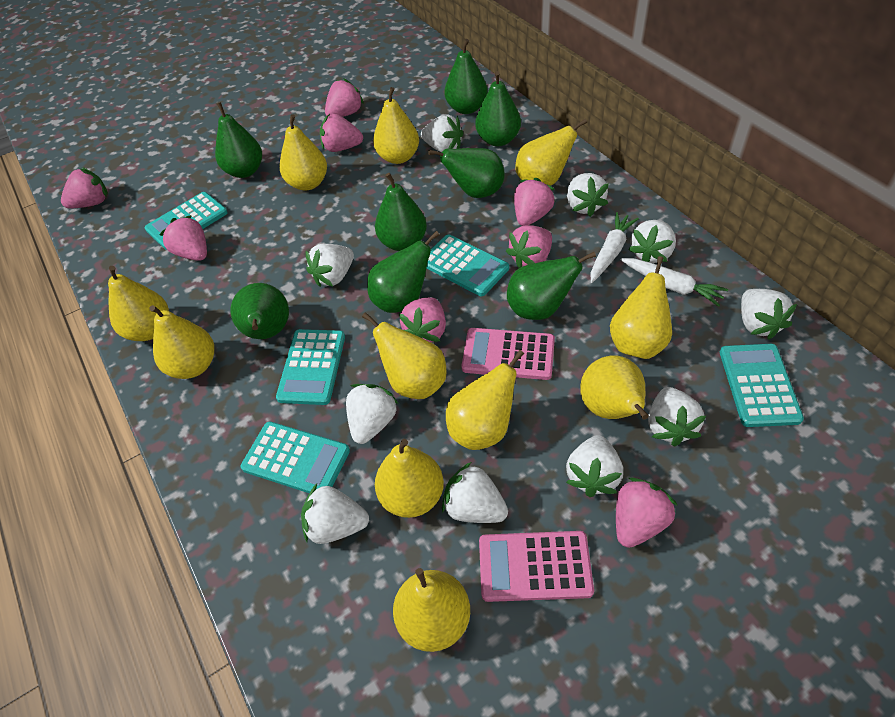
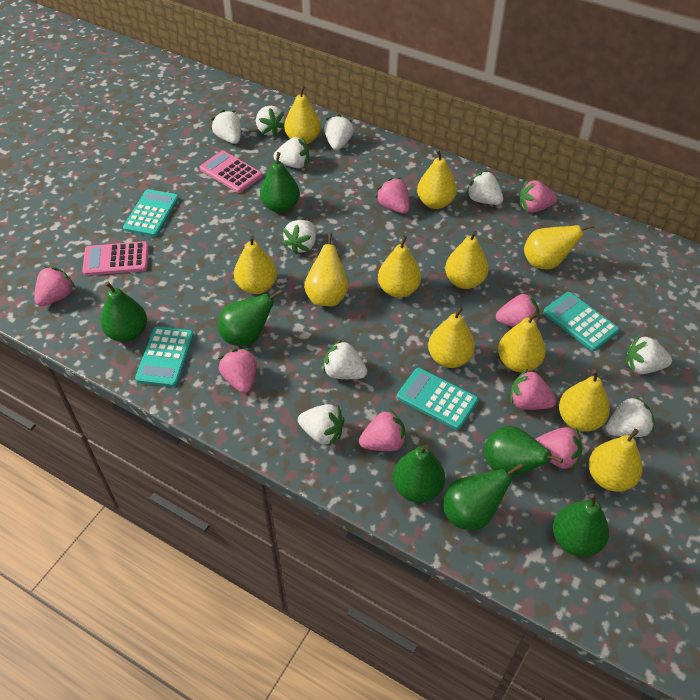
green pear: 8 -> 7
turquoise calculator: 5 -> 4
white carrot: 2 -> 0

